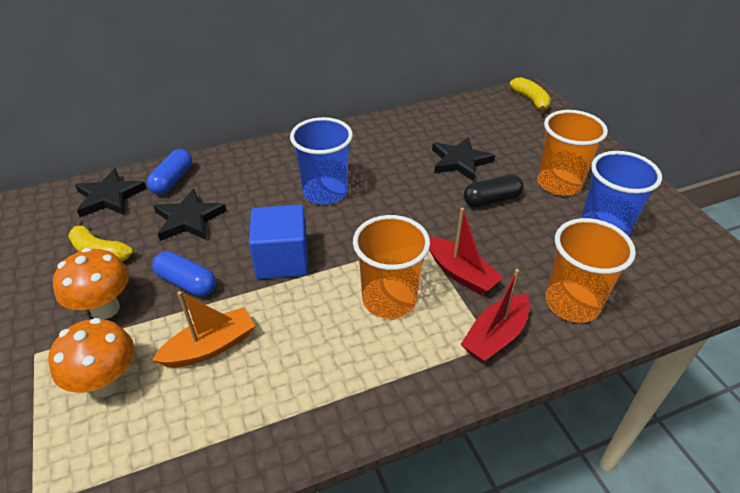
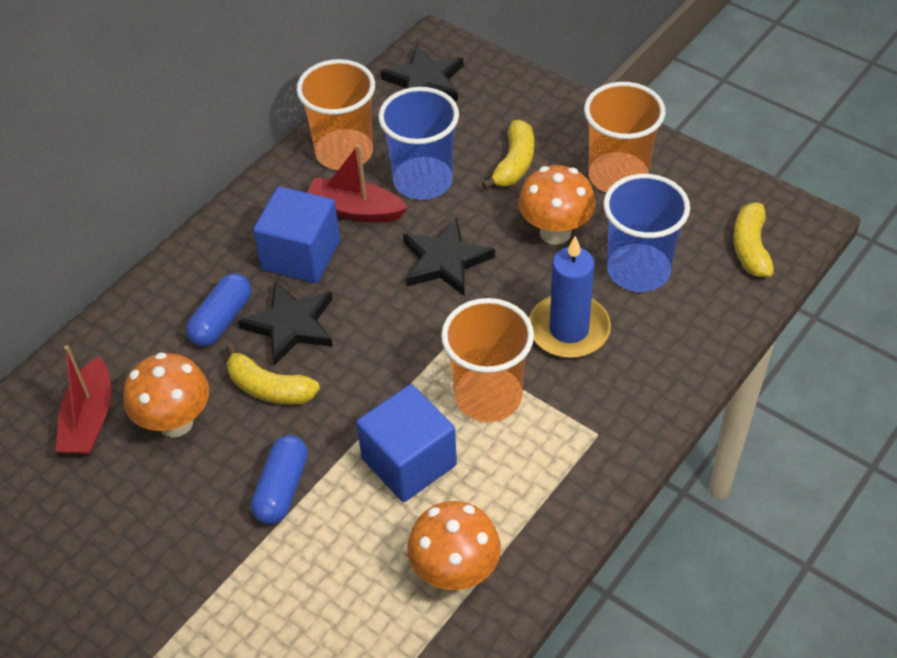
black capsule: 1 -> 0
blue candle: 0 -> 1
blue cube: 1 -> 2
orange boat: 1 -> 0
orange mushroom: 2 -> 3
yellow banana: 2 -> 3

